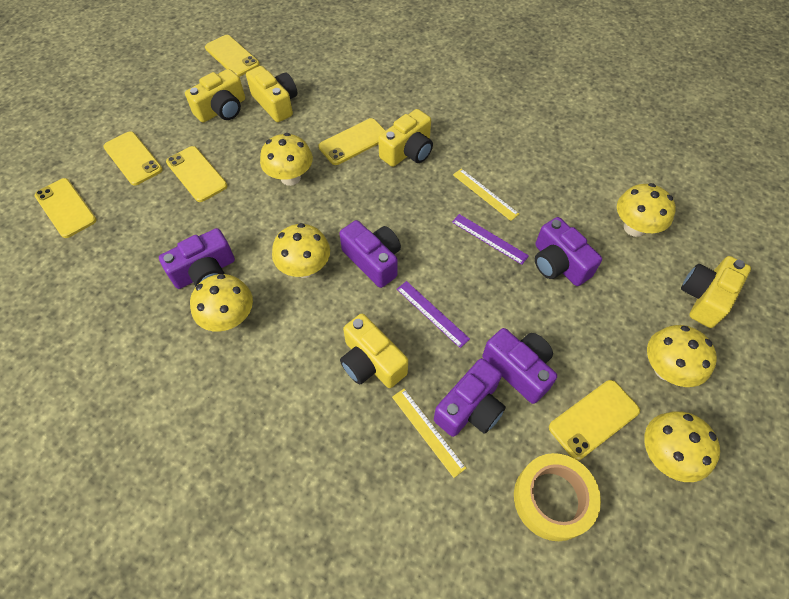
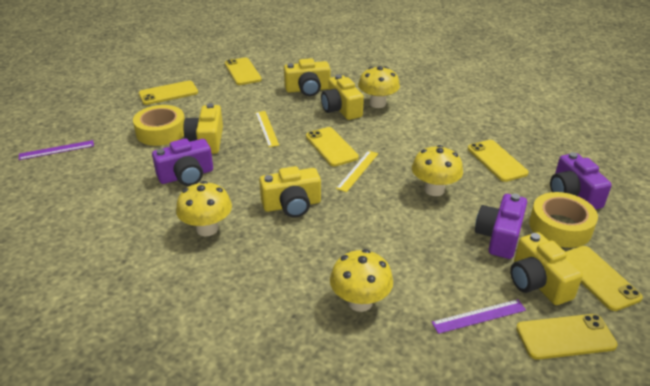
purple camera: 5 -> 3
yellow mushroom: 6 -> 4
yellow tape: 1 -> 2

